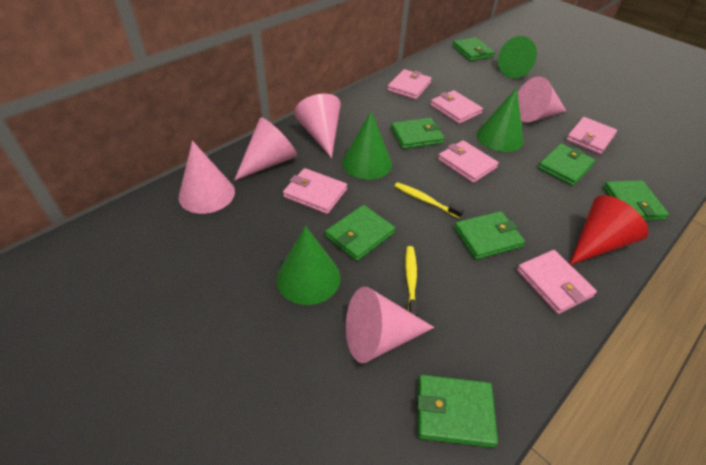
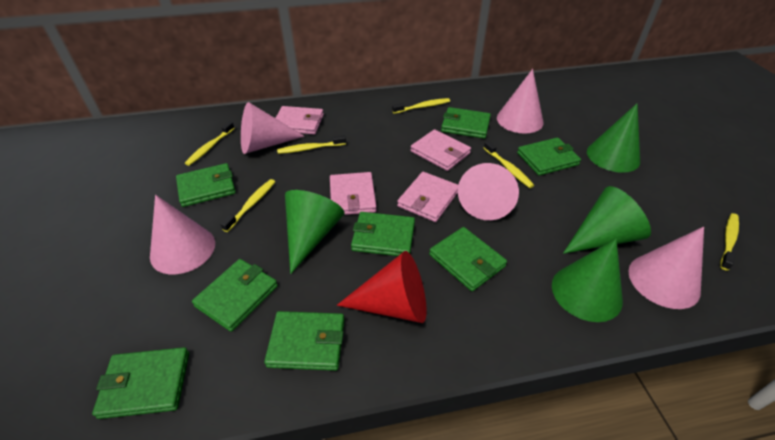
green wallet: 7 -> 8
pink wallet: 6 -> 4
yellow toothbrush: 2 -> 6

